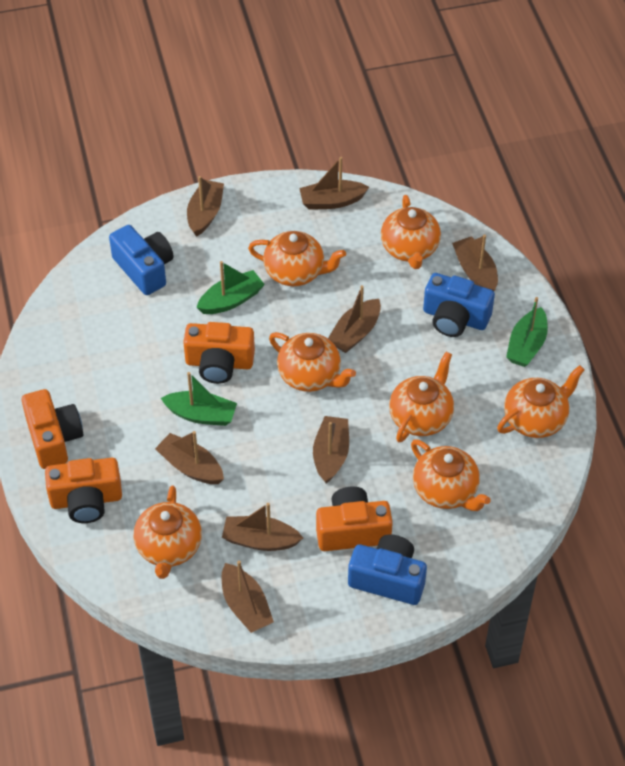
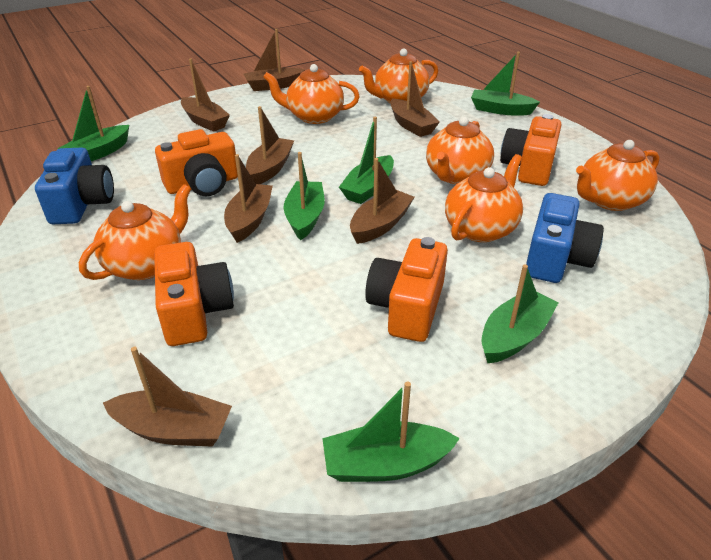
blue camera: 3 -> 2
brown boat: 8 -> 7
green boat: 3 -> 6
orange teapot: 7 -> 6

